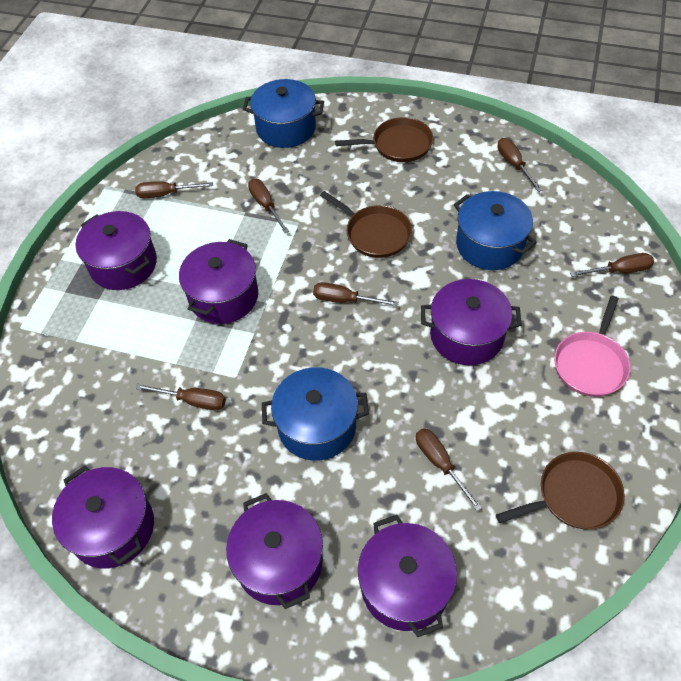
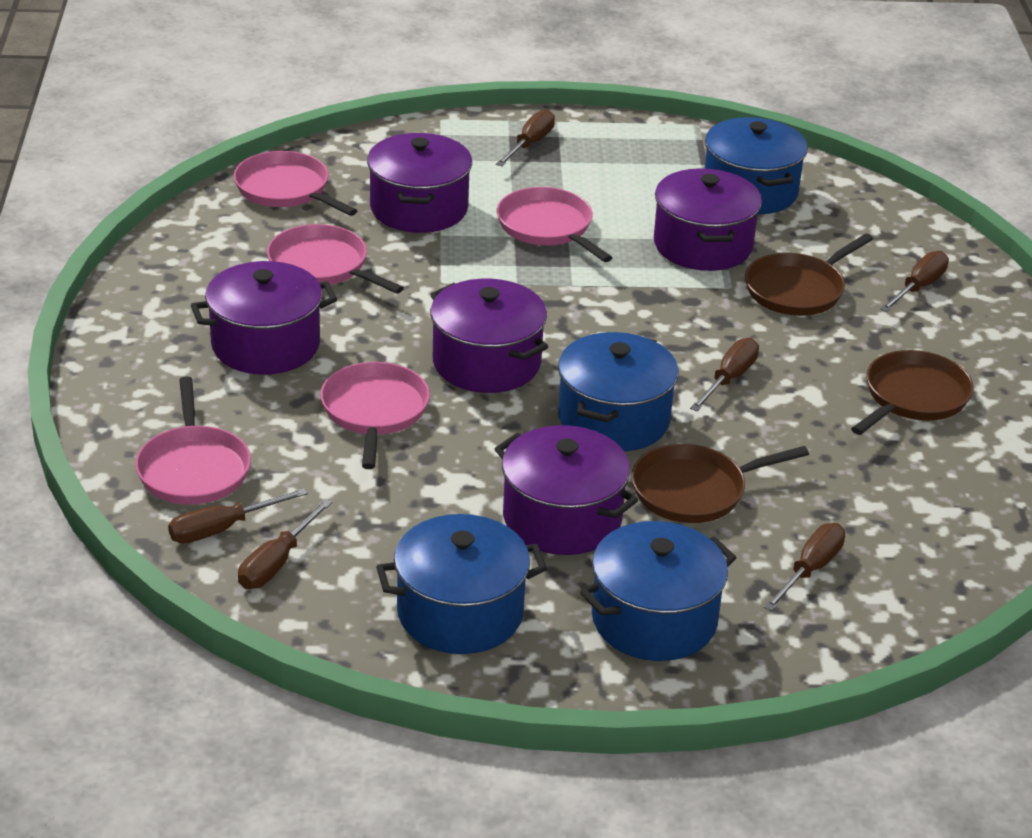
blue pot: 3 -> 4
brown screwdriver: 7 -> 6
pink pan: 1 -> 5
purple pot: 6 -> 5

